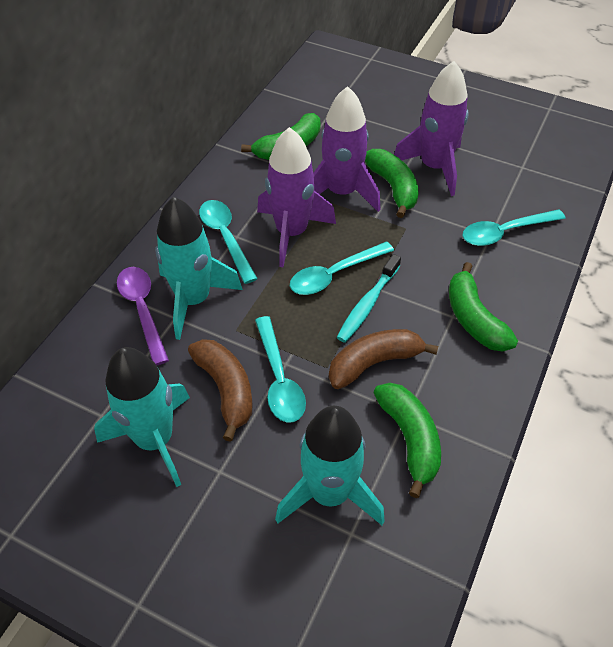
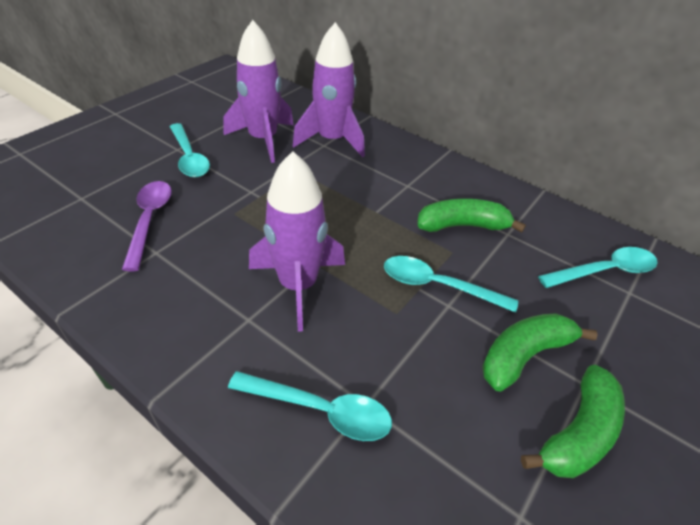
brown banana: 2 -> 0
green banana: 4 -> 3
turquoise rocket: 3 -> 0
turquoise toothbrush: 1 -> 0

